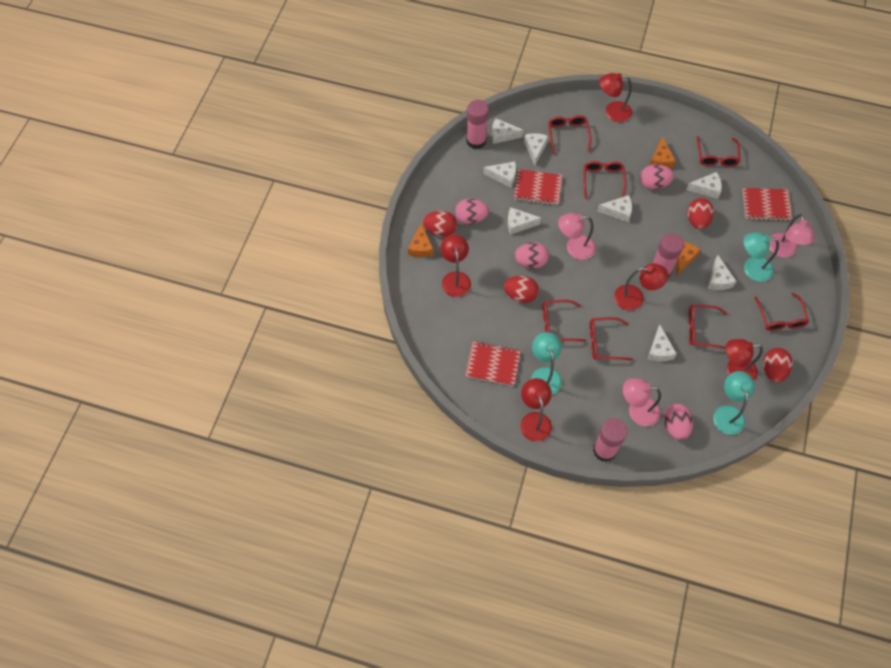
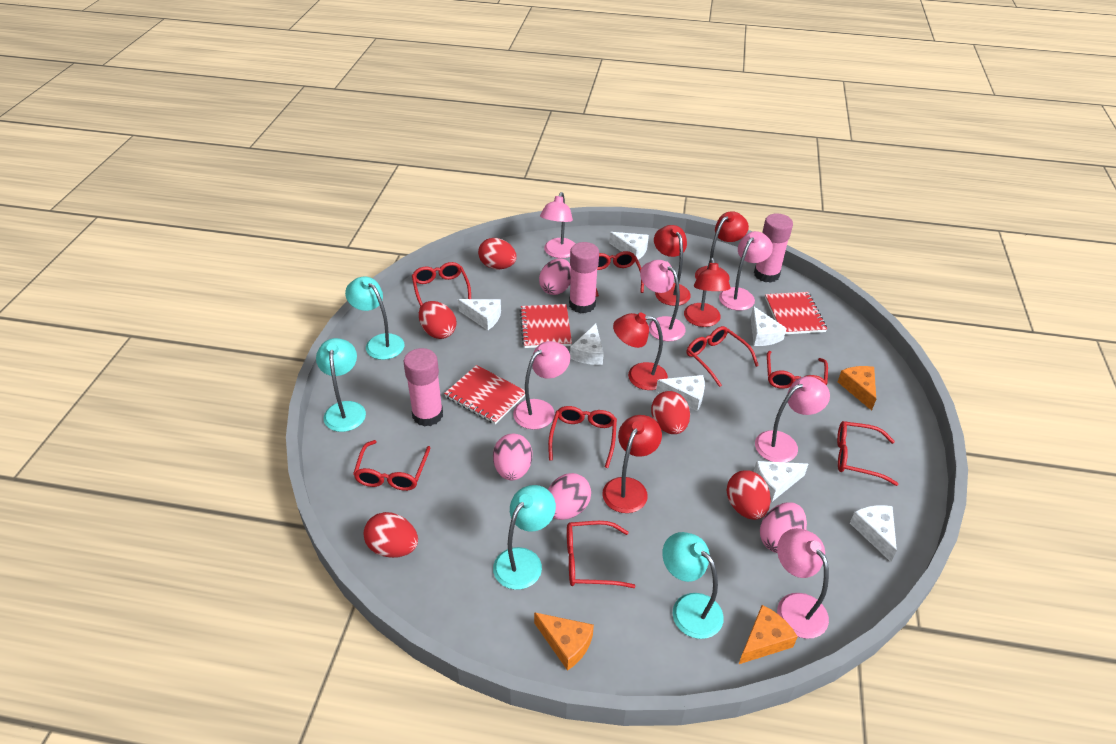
pink lamp: 3 -> 6
red egg: 4 -> 5
red glasses: 7 -> 8
turquoise lamp: 3 -> 4
white cheese: 8 -> 7

